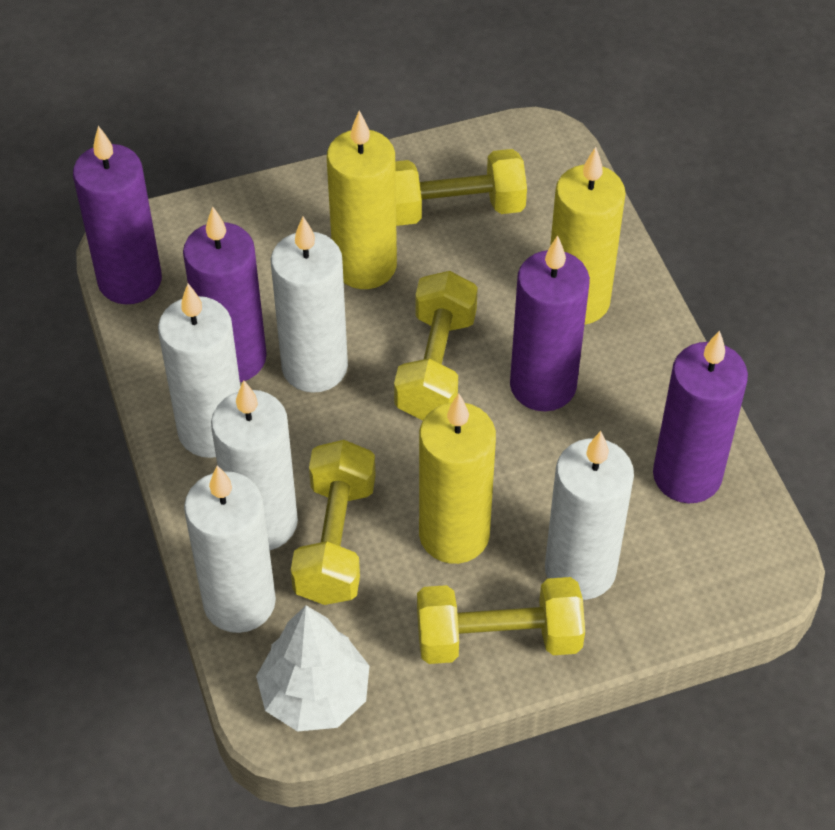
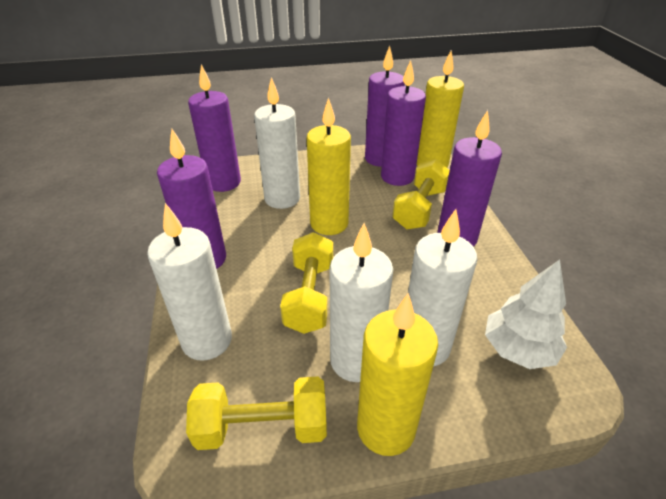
purple candle: 4 -> 5
white candle: 5 -> 4
yellow dumbbell: 4 -> 3

